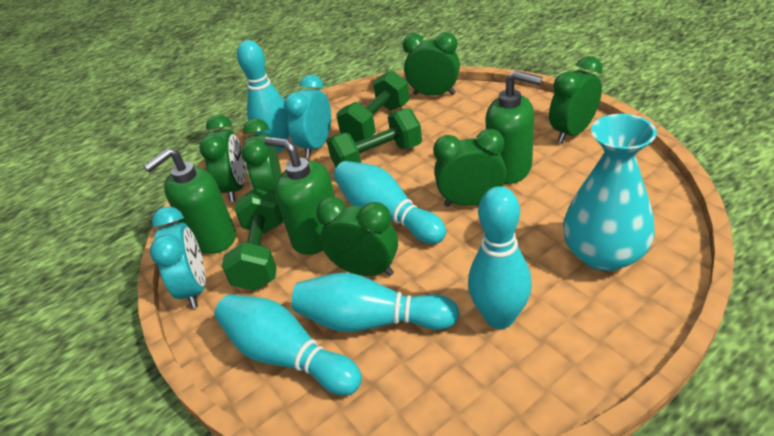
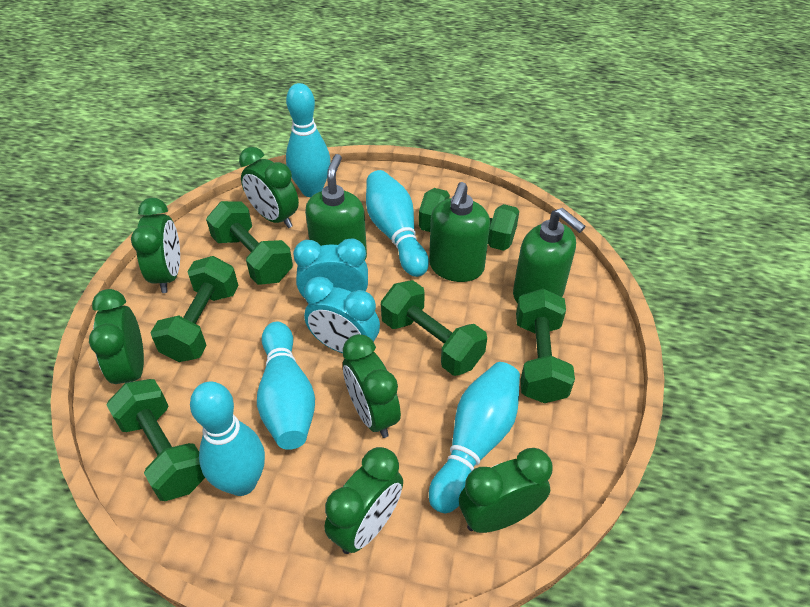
green dumbbell: 3 -> 6
turquoise vase: 1 -> 0

